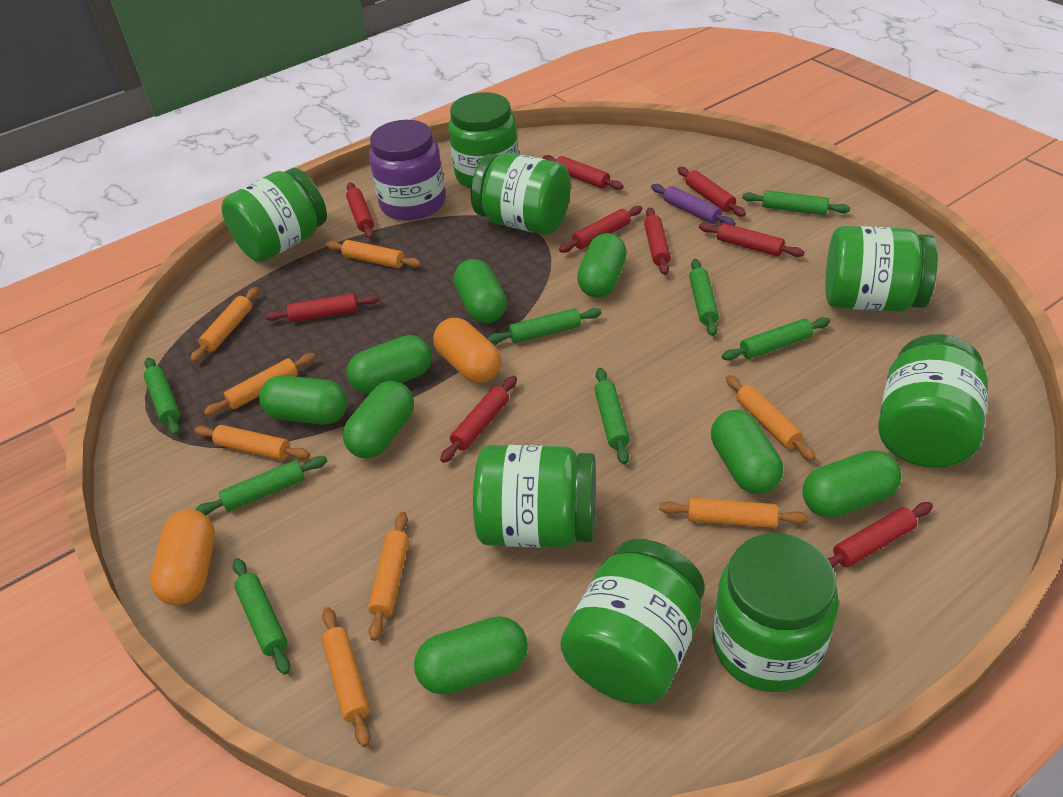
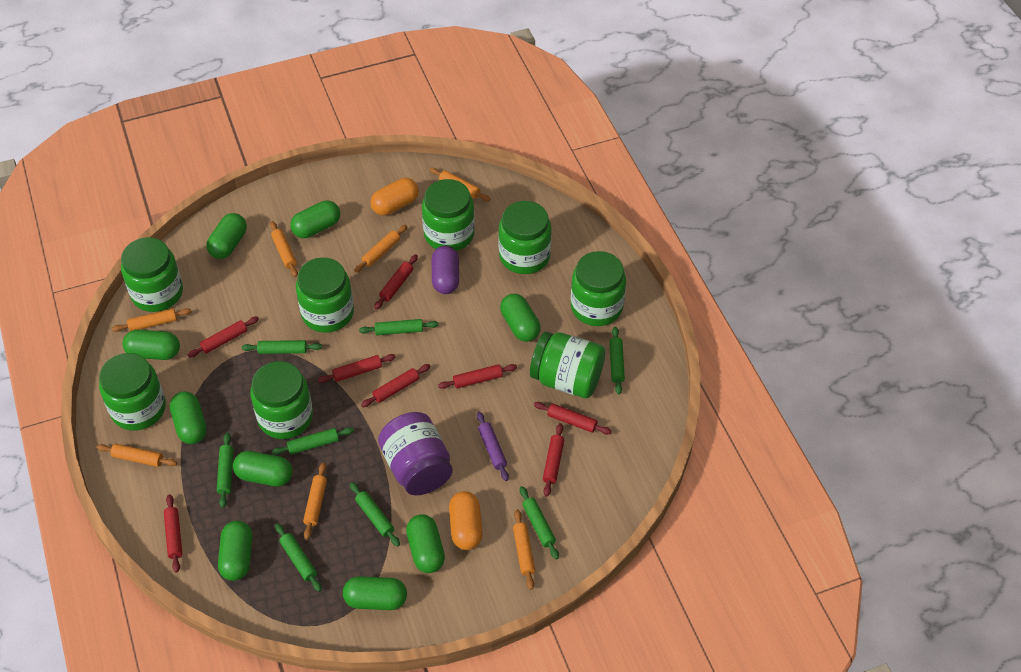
green capsule: 8 -> 9
orange rolling pin: 8 -> 7
purple capsule: 0 -> 1
red rolling pin: 9 -> 8

